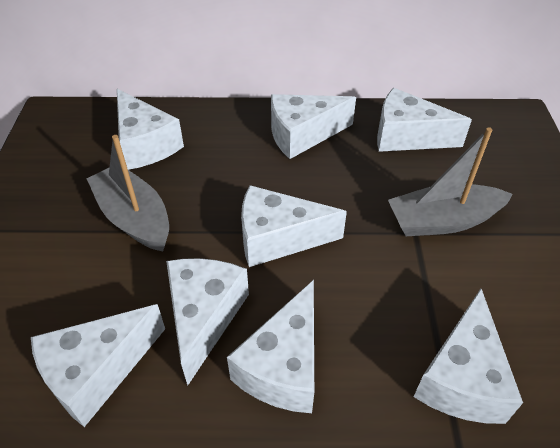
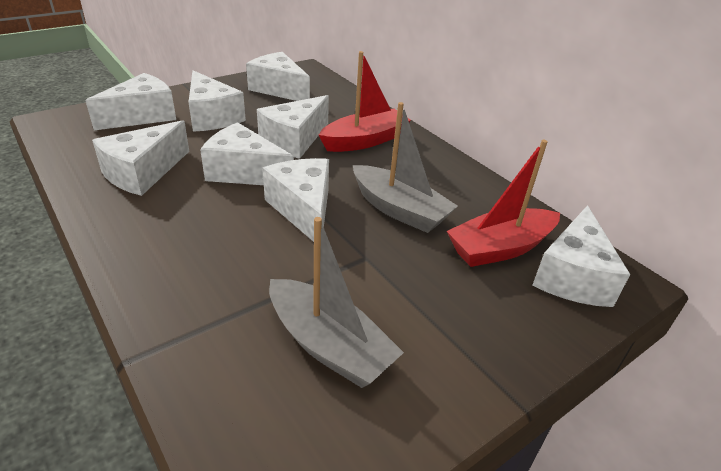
red boat: 0 -> 2

